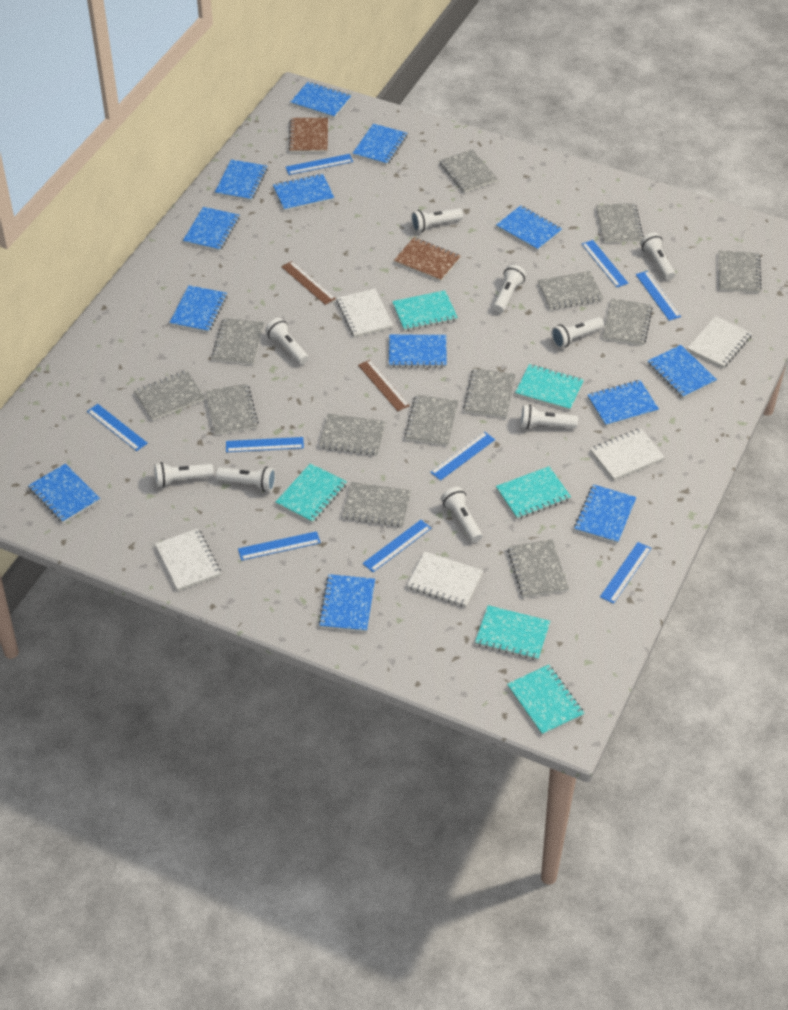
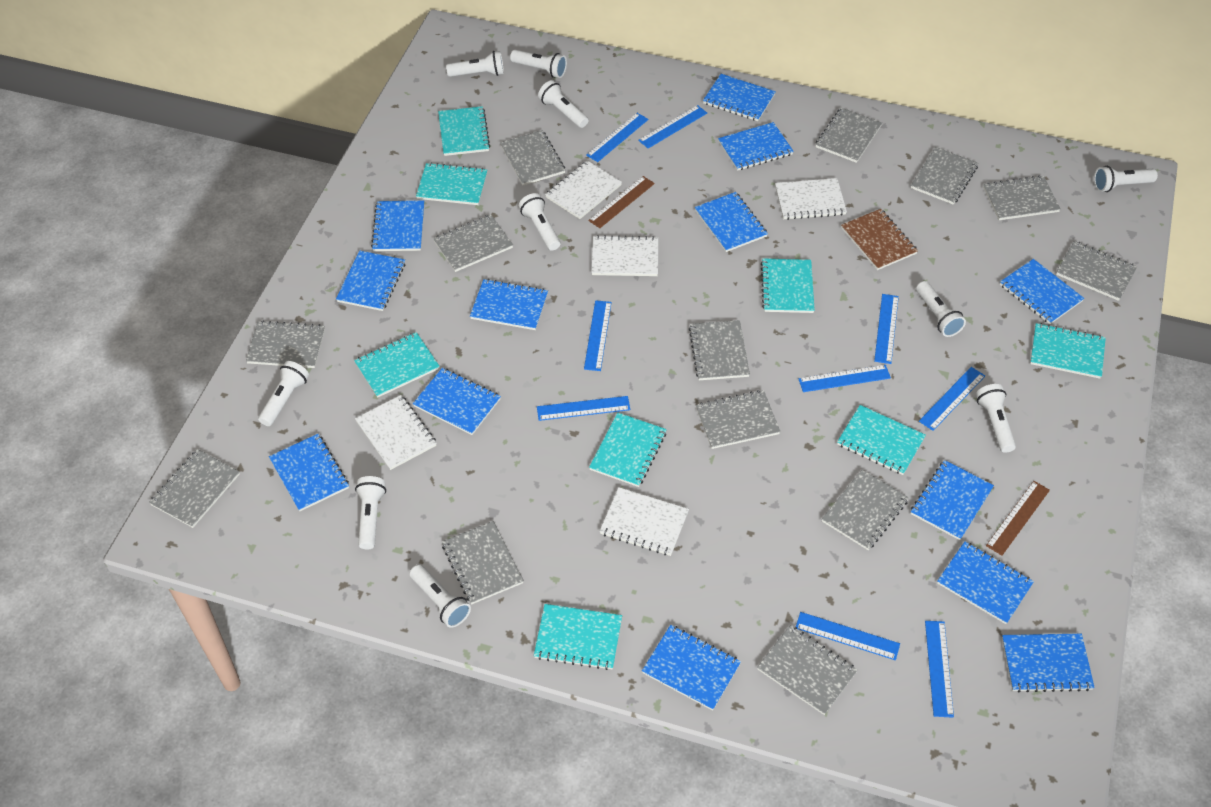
brown notebook: 2 -> 1
turquoise notebook: 6 -> 8
white flashlight: 9 -> 10

